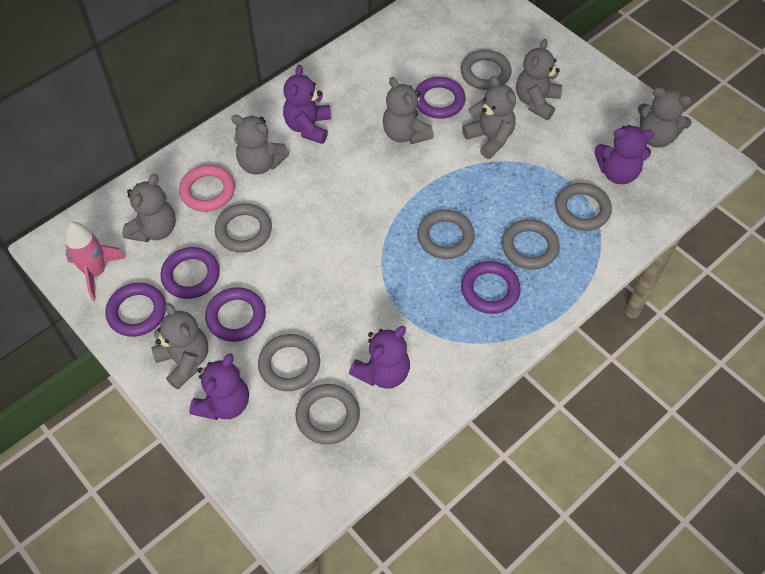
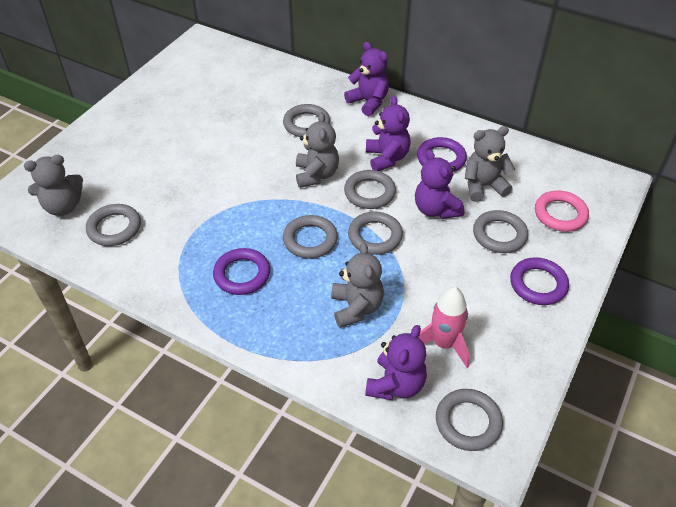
grey teddy bear: 7 -> 4
purple ring: 5 -> 3

